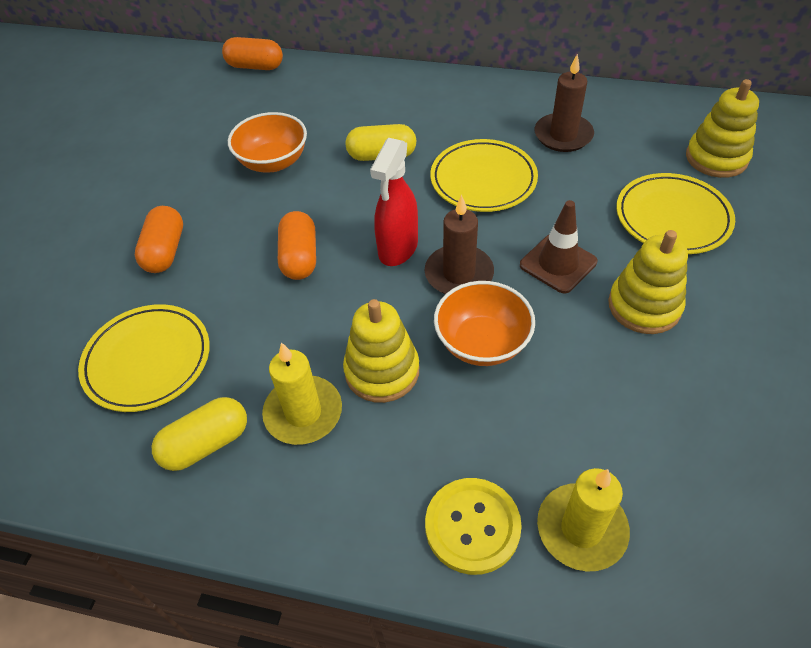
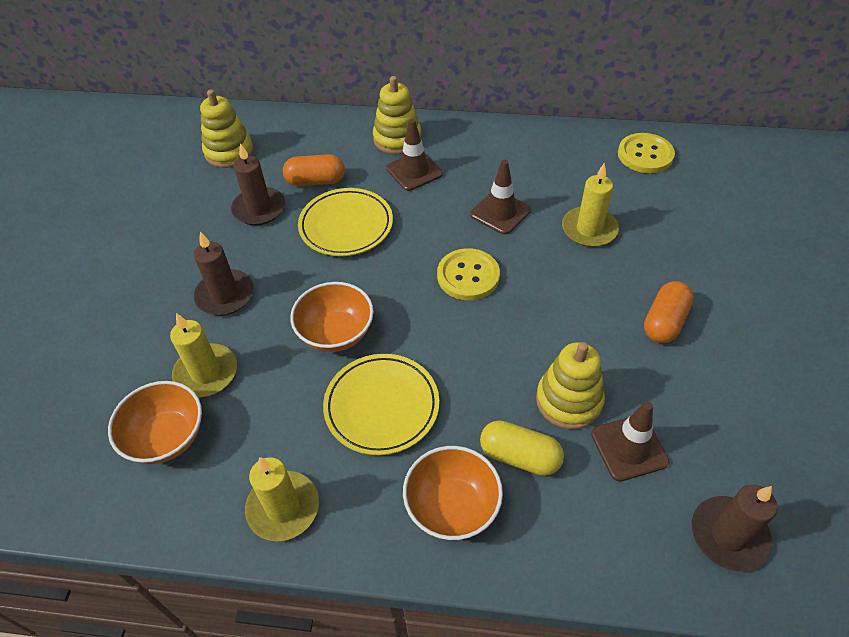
brown candle: 2 -> 3
brown traffic cone: 1 -> 3
orange bowl: 2 -> 3
orange capsule: 3 -> 2
red spray bottle: 1 -> 0
yellow button: 1 -> 2
yellow candle: 2 -> 3
yellow capsule: 2 -> 1
yellow plate: 3 -> 2

